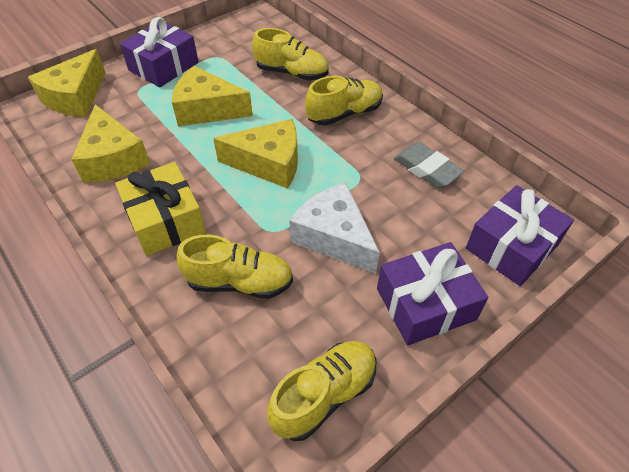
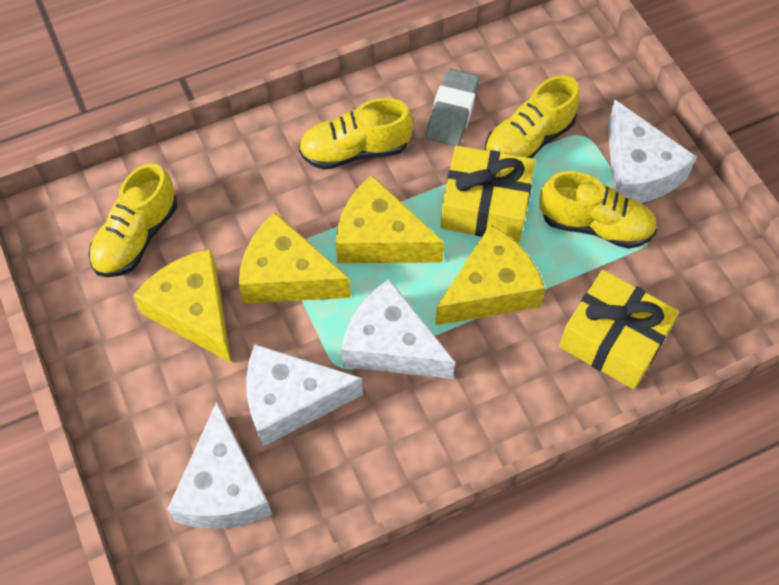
purple gift: 3 -> 0
white cheese: 1 -> 4
yellow gift: 1 -> 2

